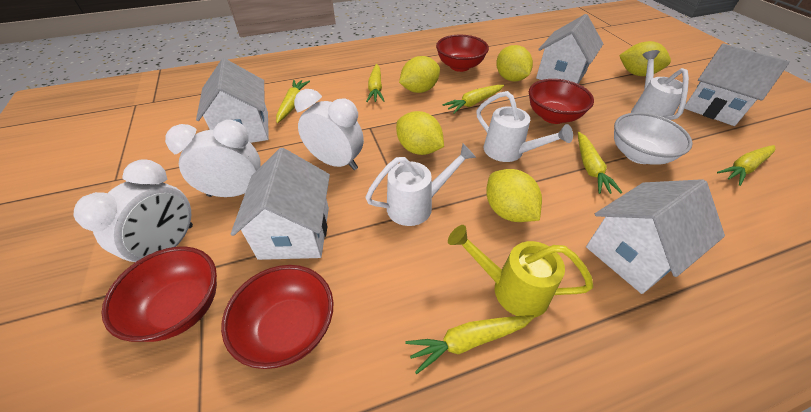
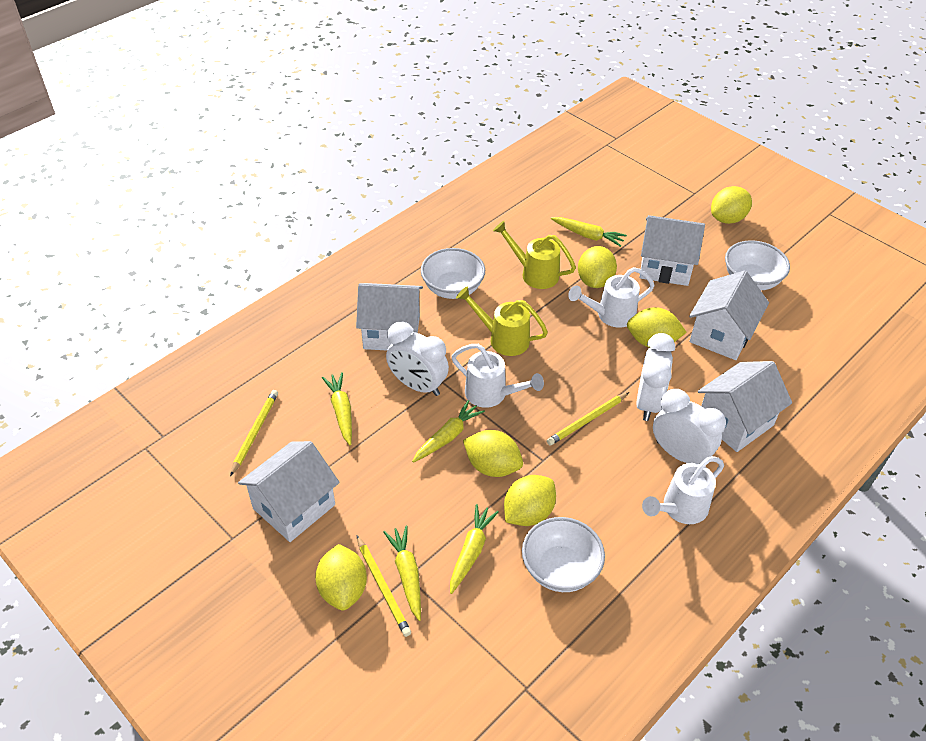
red bowl: 4 -> 0
white bowl: 1 -> 3
yellow carrot: 6 -> 5
yellow lemon: 5 -> 6
yellow pencil: 0 -> 3
yellow watering can: 1 -> 2

